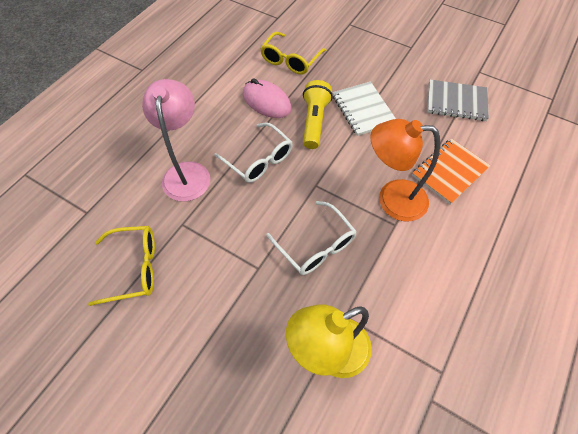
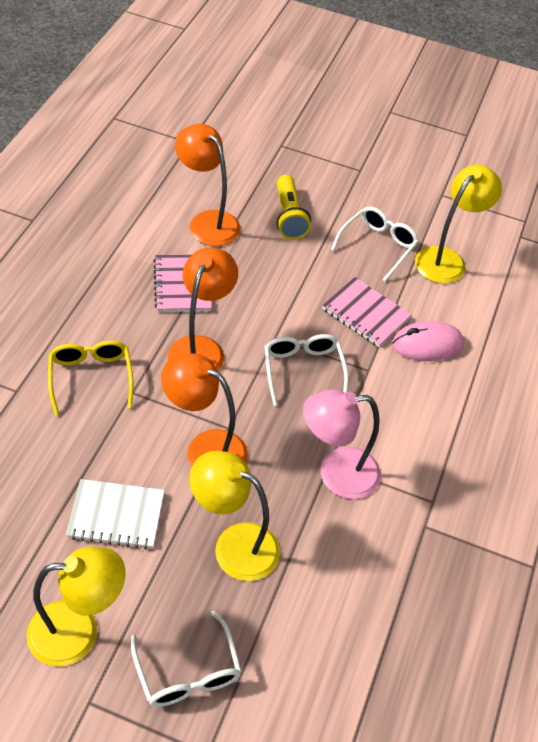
grey notebook: 1 -> 0
orange lamp: 1 -> 3
orange notebook: 1 -> 0
pink notebook: 0 -> 2
white glasses: 2 -> 3
yellow glasses: 2 -> 1
yellow lamp: 1 -> 3

